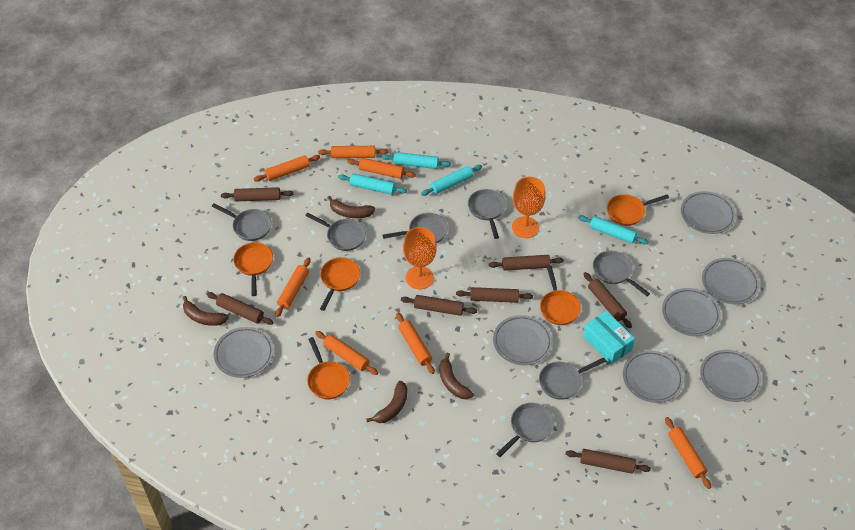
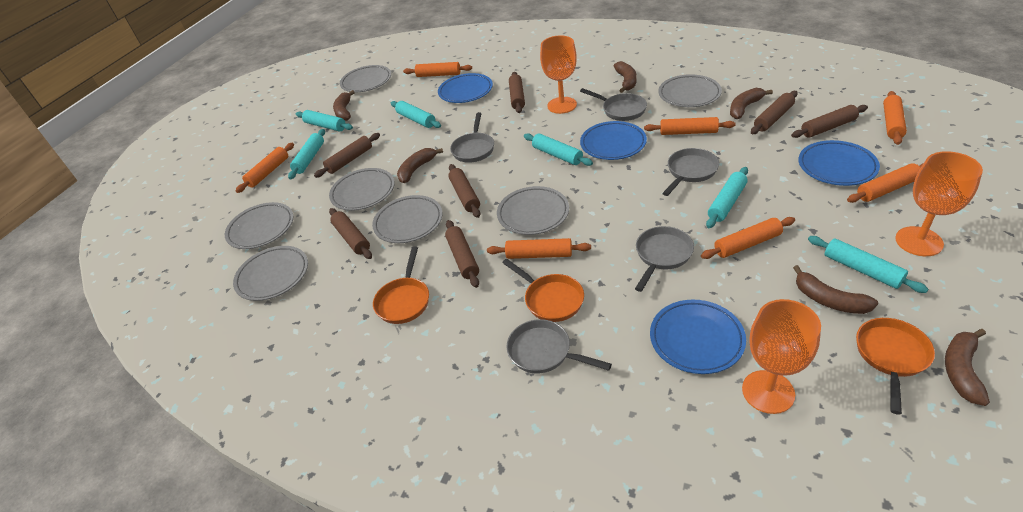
blue plate: 0 -> 4
brown banana: 4 -> 6
grey pan: 7 -> 5
orange goblet: 2 -> 3
orange pan: 5 -> 3
turquoise box: 1 -> 0
turquoise rolling pin: 4 -> 6

